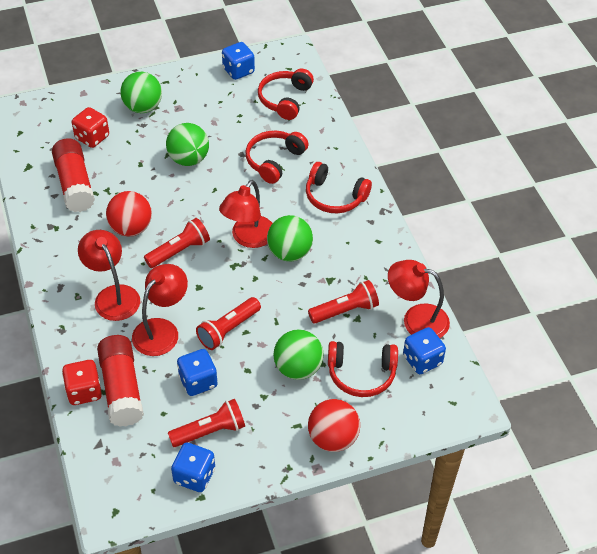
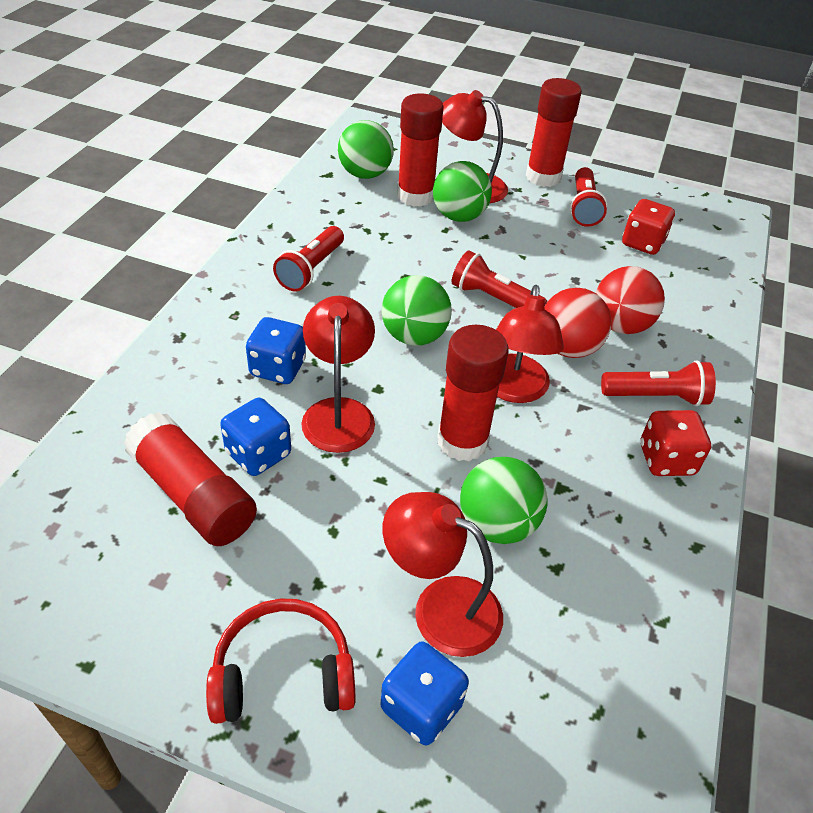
blue dice: 4 -> 3
red glue stick: 2 -> 4
red headphones: 4 -> 1

